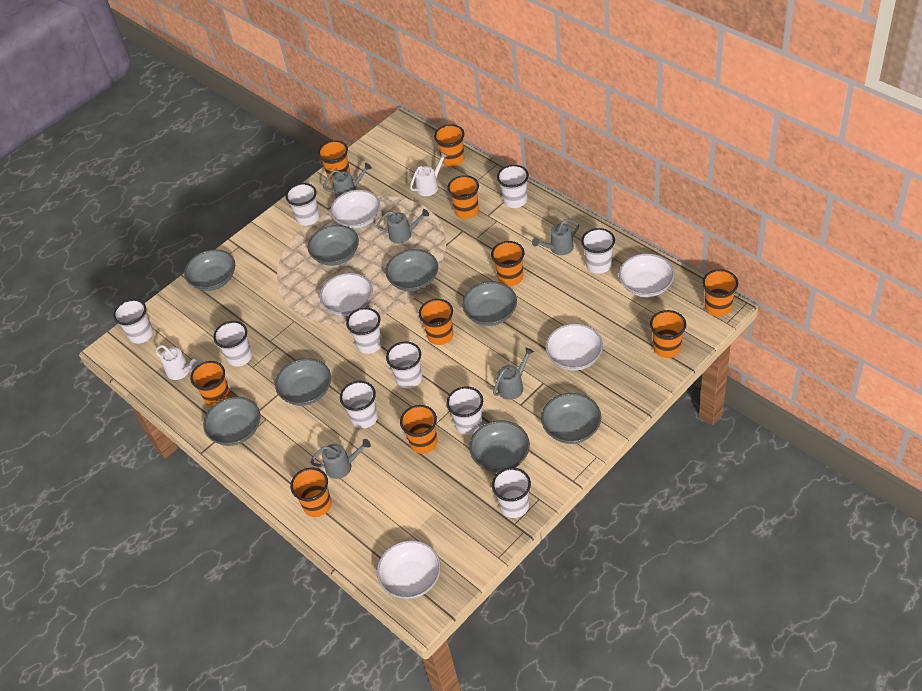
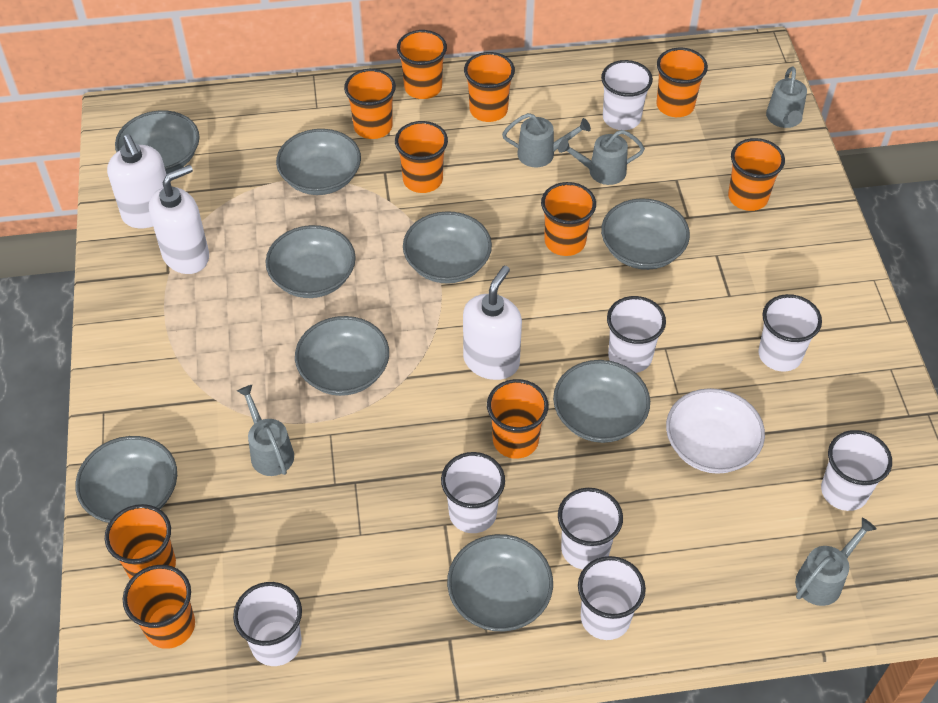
grey bowl: 8 -> 9
white bowl: 5 -> 1
white cup: 10 -> 8
white soap dispenser: 0 -> 3
white watering can: 2 -> 0

